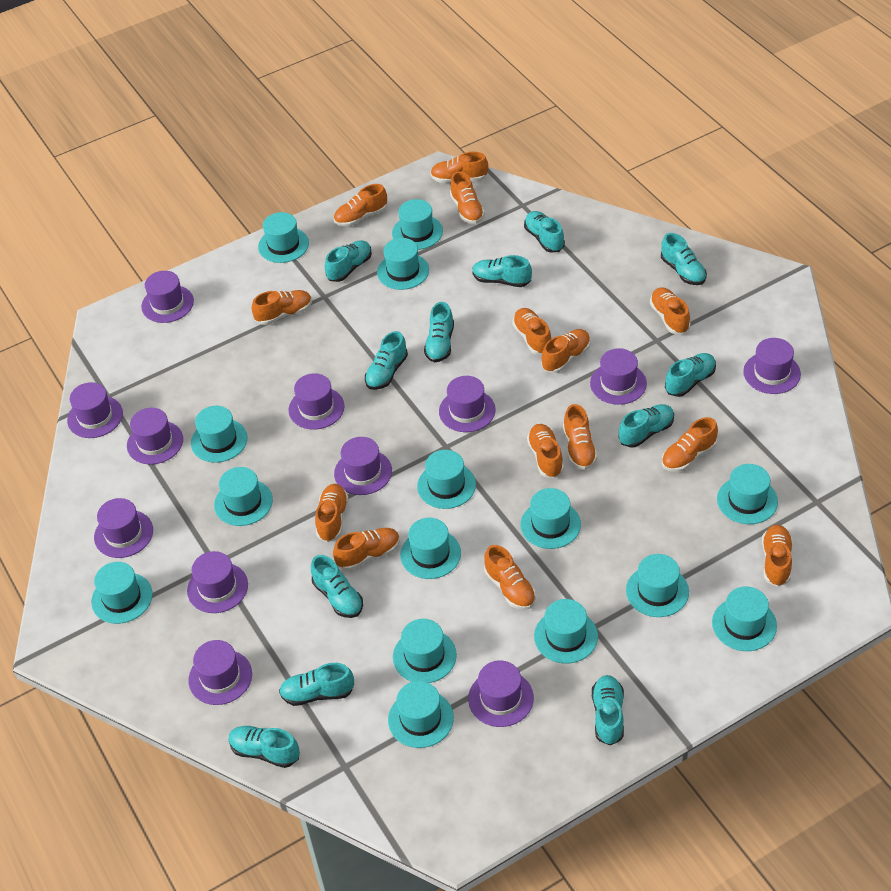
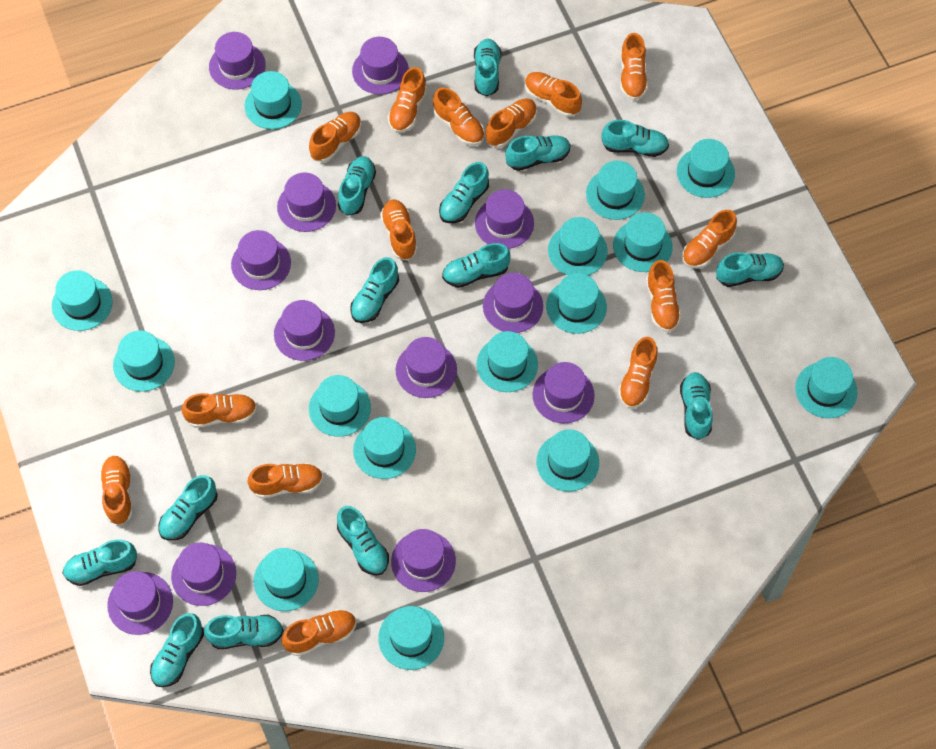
turquoise shoe: 12 -> 14

